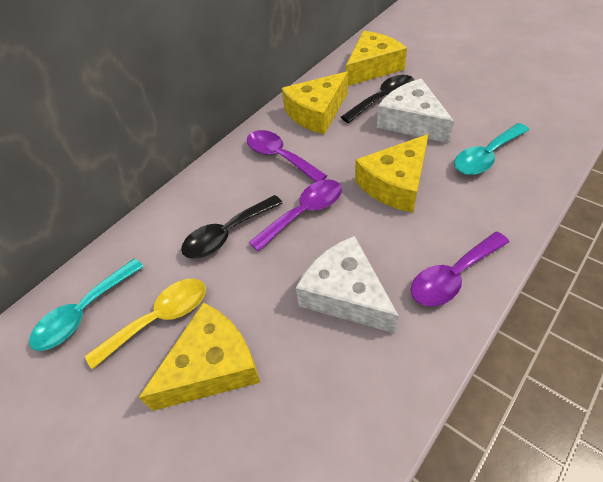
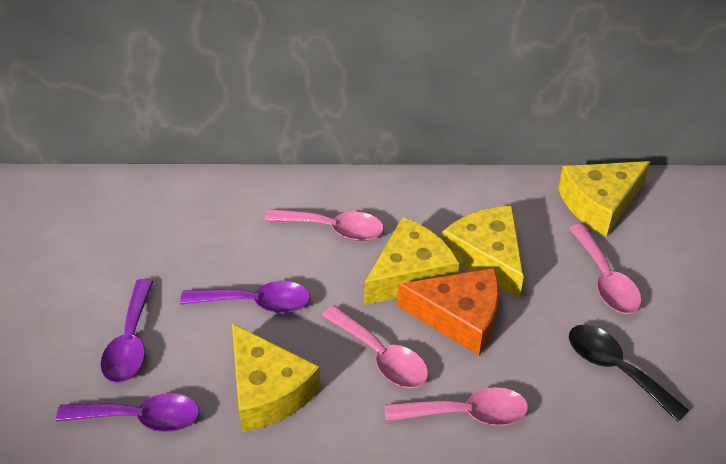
black spoon: 2 -> 1
orange cheese: 0 -> 1
pink spoon: 0 -> 4
turquoise spoon: 2 -> 0
white cheese: 2 -> 0
yellow spoon: 1 -> 0

